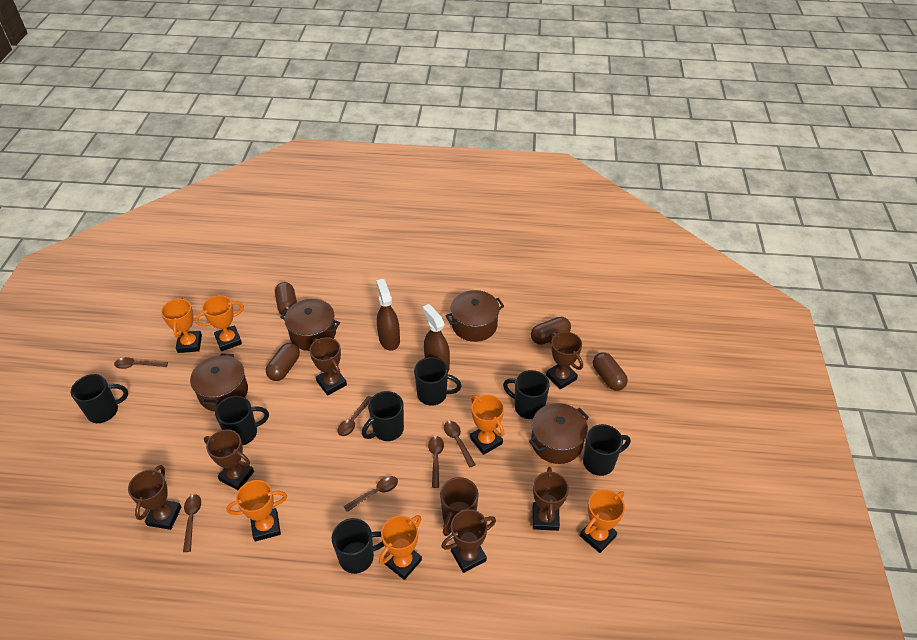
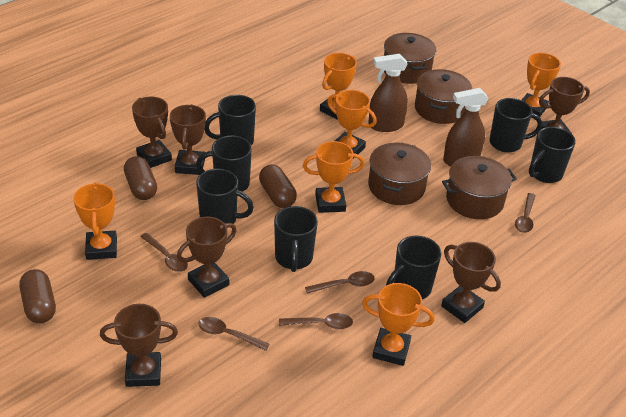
brown capsule: 4 -> 3
brown mug: 1 -> 0
brown spoon: 6 -> 5

